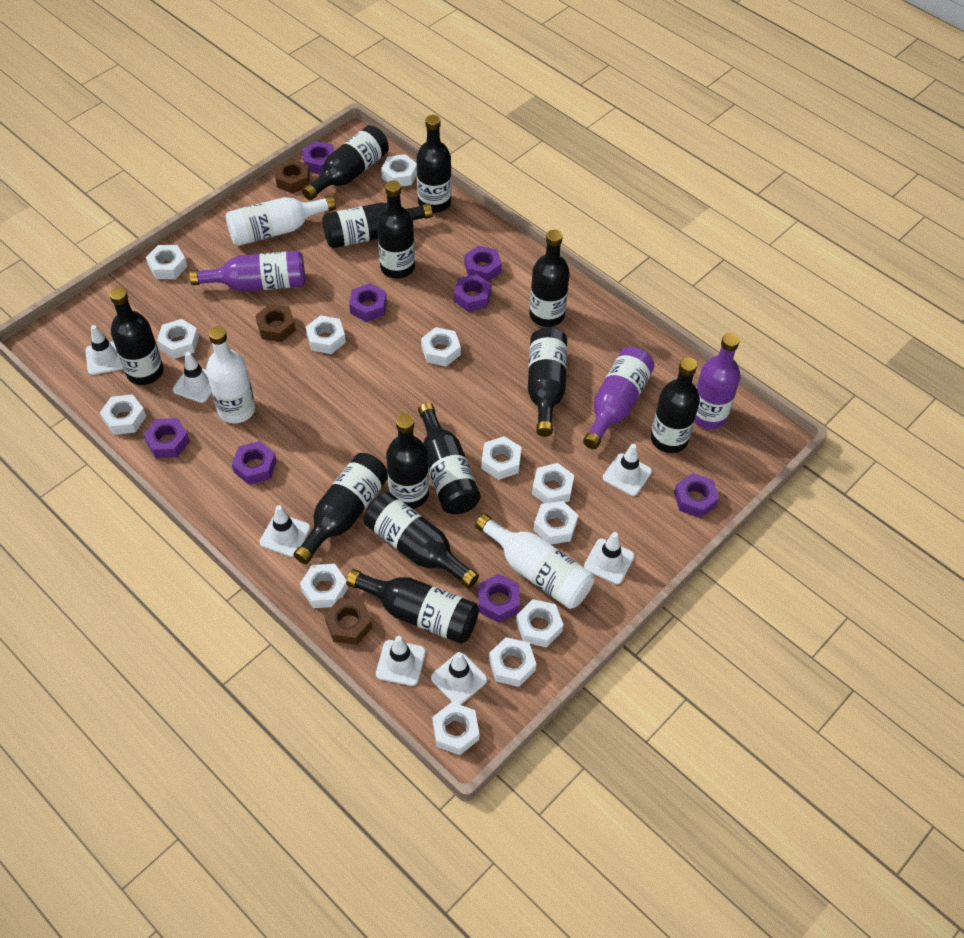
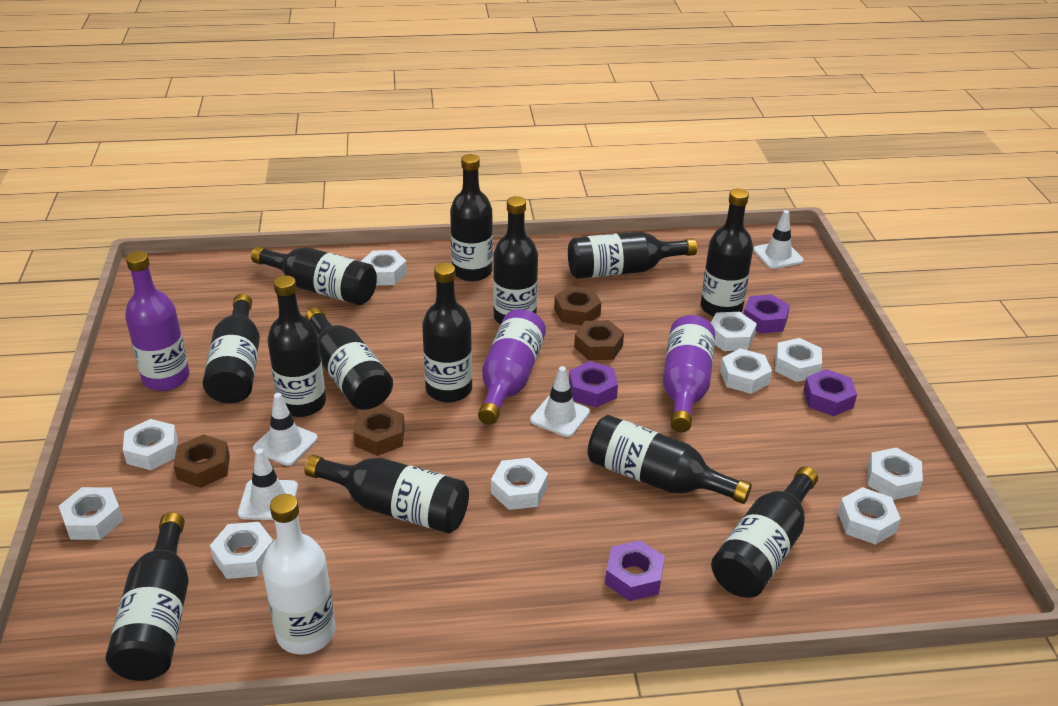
brown nut: 3 -> 4
purple nut: 8 -> 4
white bottle: 3 -> 1
white nut: 13 -> 10
white traffic cone: 7 -> 4

